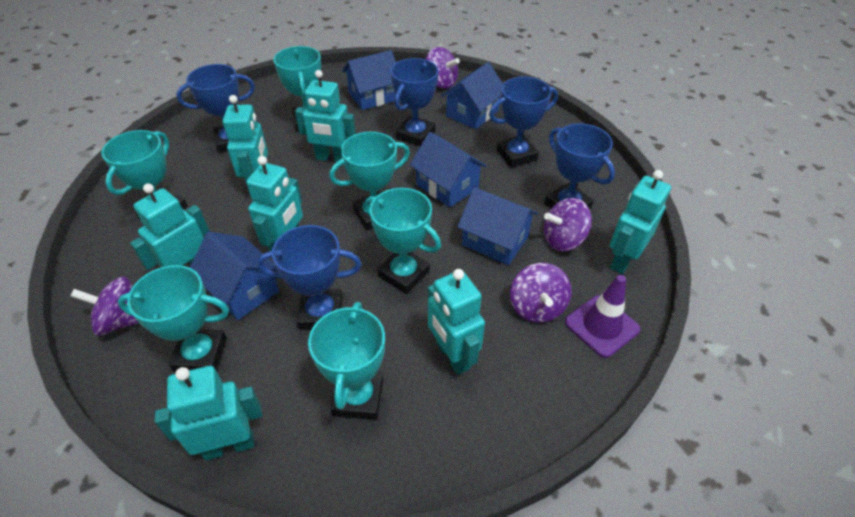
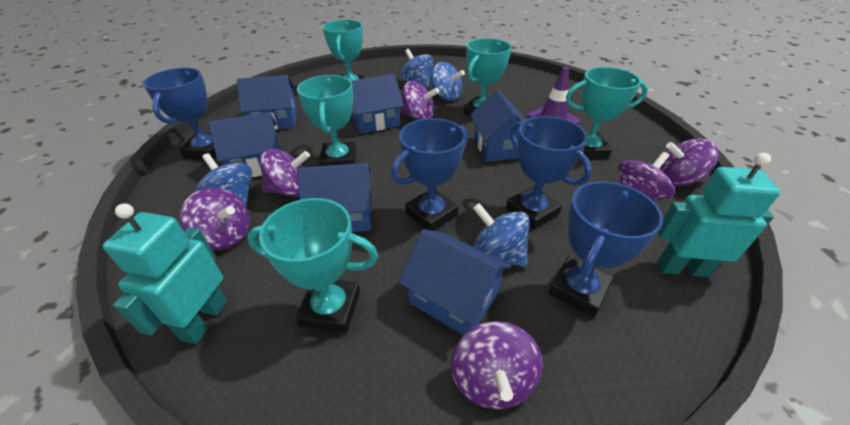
blue house: 5 -> 6
blue spinning top: 0 -> 4
blue trophy: 5 -> 4
purple spinning top: 4 -> 6
turquoise robot: 7 -> 2
turquoise trophy: 6 -> 5

